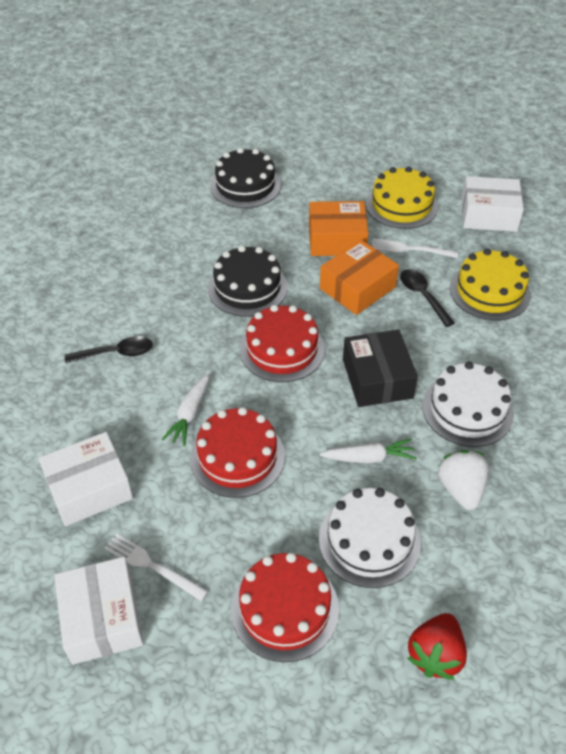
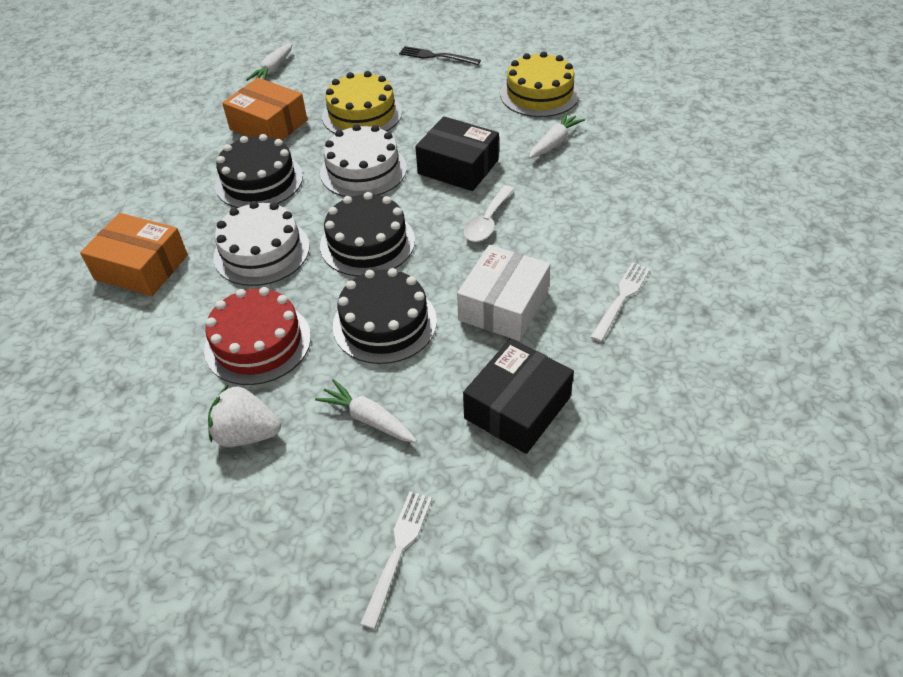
black box: 1 -> 2
black cake: 2 -> 3
black fork: 0 -> 1
black spoon: 2 -> 0
red cake: 3 -> 1
red strawberry: 1 -> 0
white box: 3 -> 1
white carrot: 2 -> 3
white spoon: 0 -> 1

